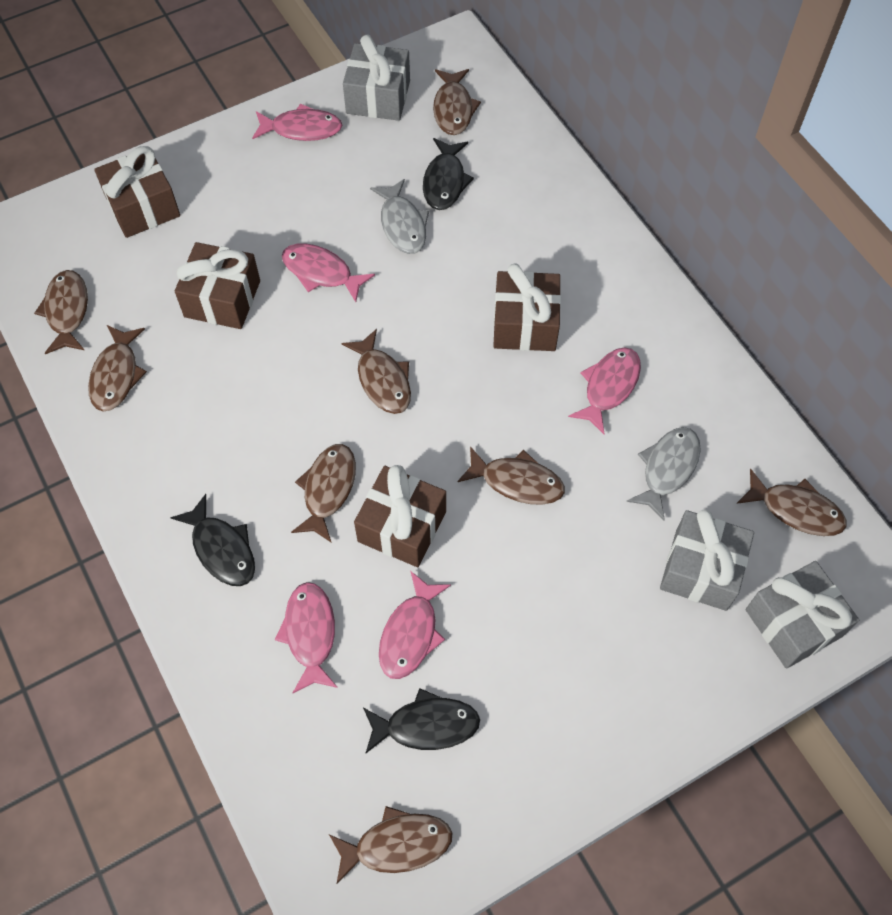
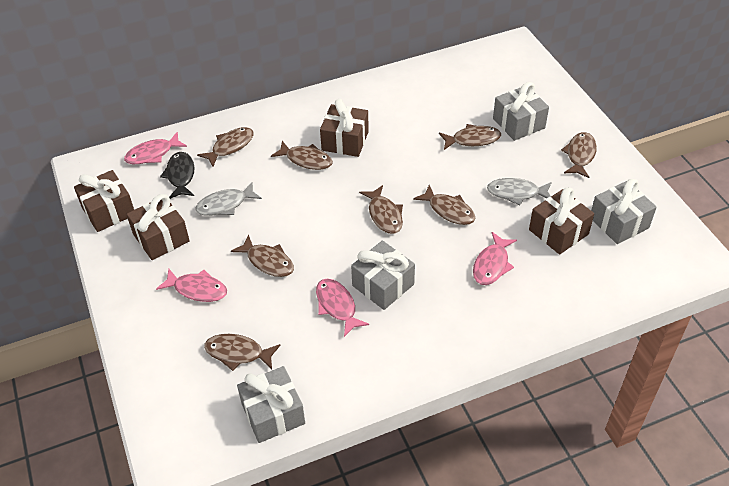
black fish: 3 -> 1
grey gift: 3 -> 4
pink fish: 5 -> 4

